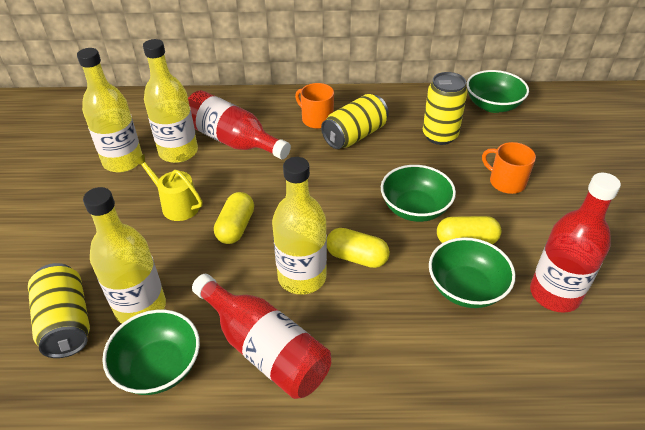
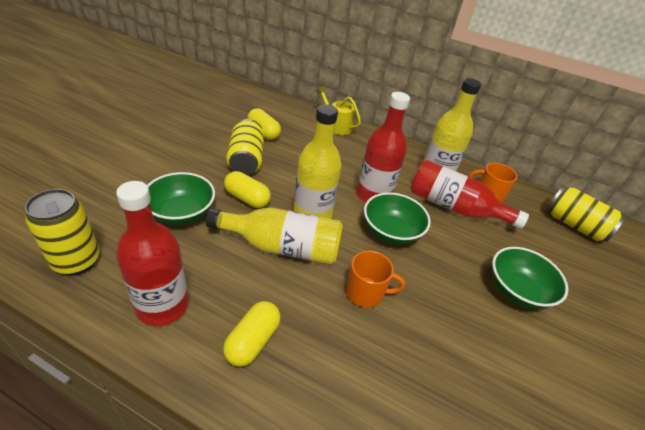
green bowl: 4 -> 3
yellow bottle: 4 -> 3

